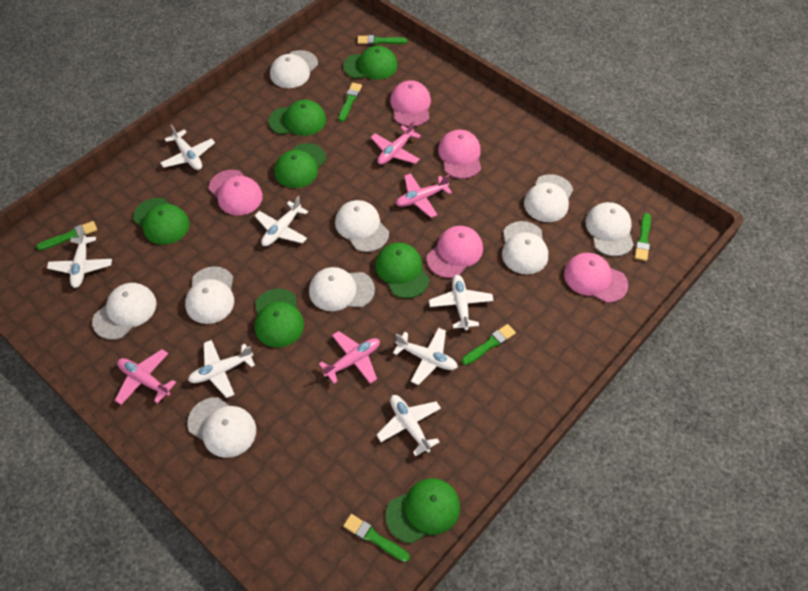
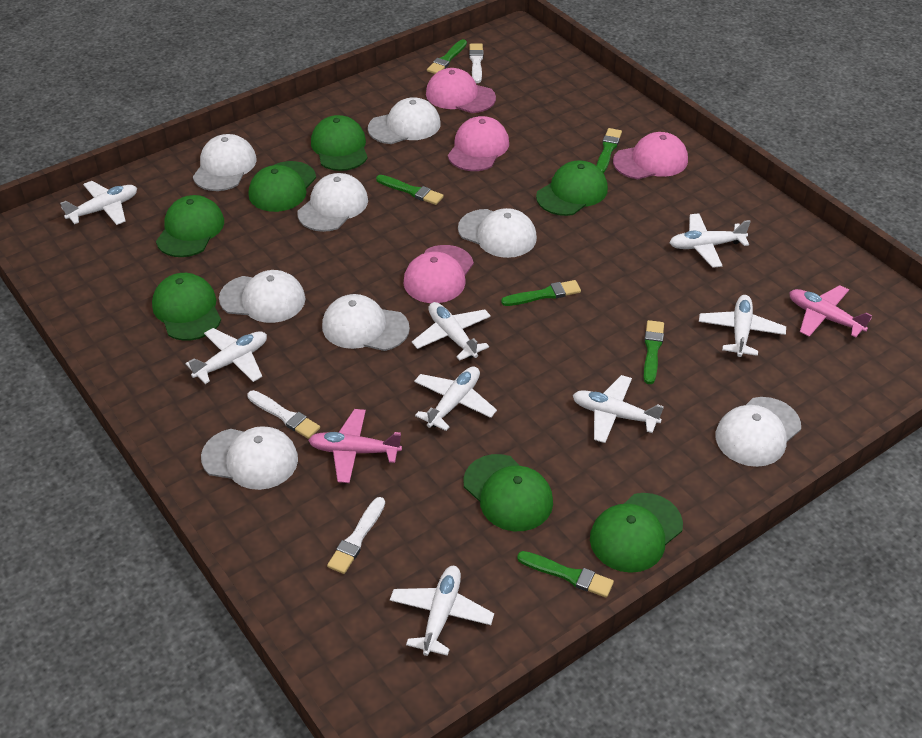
pink cap: 5 -> 4
pink plane: 4 -> 2
white brush: 0 -> 3
white cap: 9 -> 8
white plane: 7 -> 8

